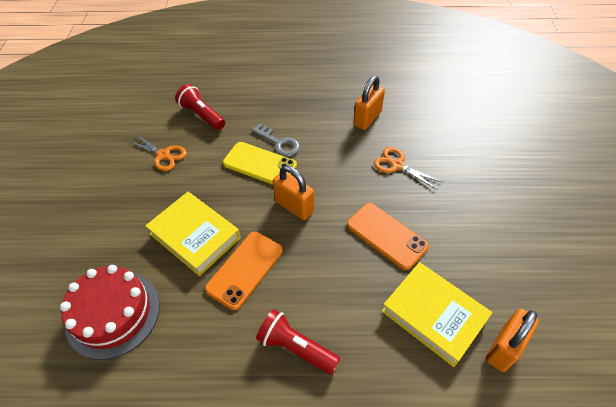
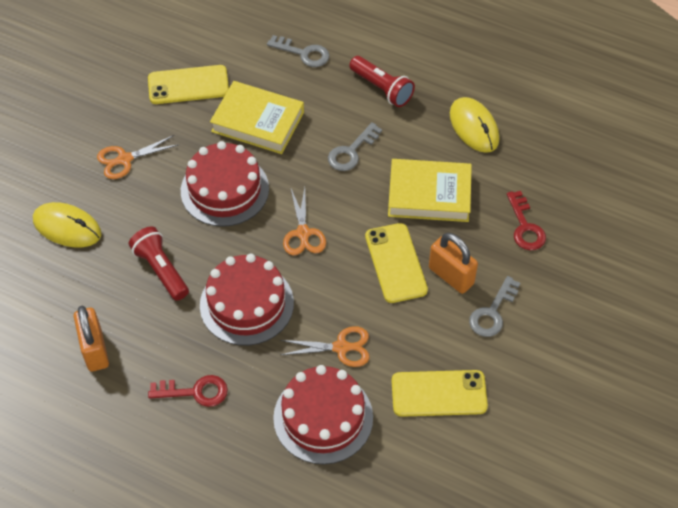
grey key: 1 -> 3
orange padlock: 3 -> 2
orange phone: 2 -> 0
orange scissors: 2 -> 3
red cake: 1 -> 3
red key: 0 -> 2
yellow mouse: 0 -> 2
yellow phone: 1 -> 3

